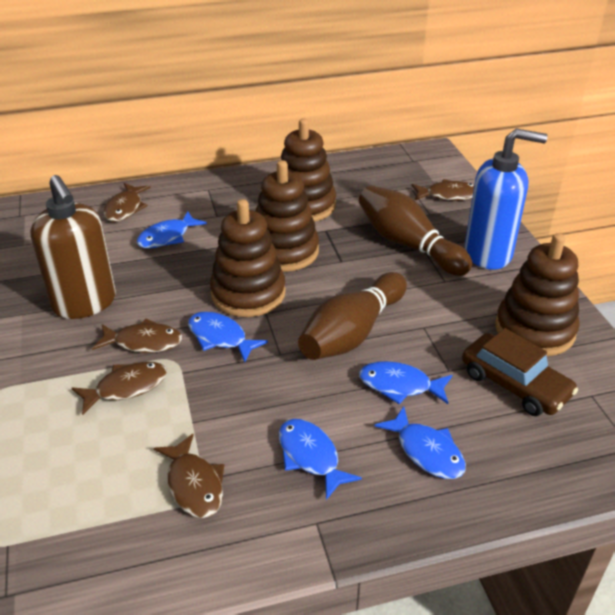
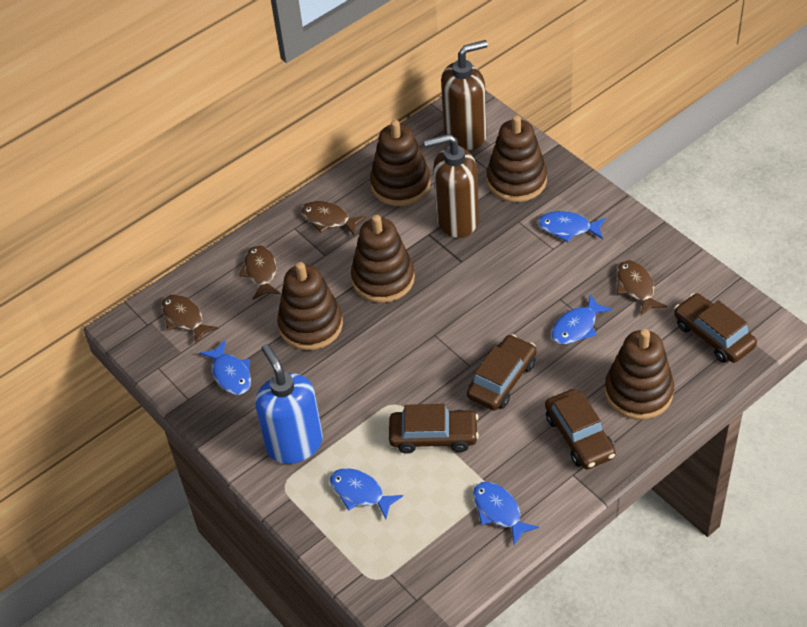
brown bowling pin: 2 -> 0
brown car: 1 -> 4
brown fish: 5 -> 4
brown soap dispenser: 1 -> 2
brown stacking toy: 4 -> 5

